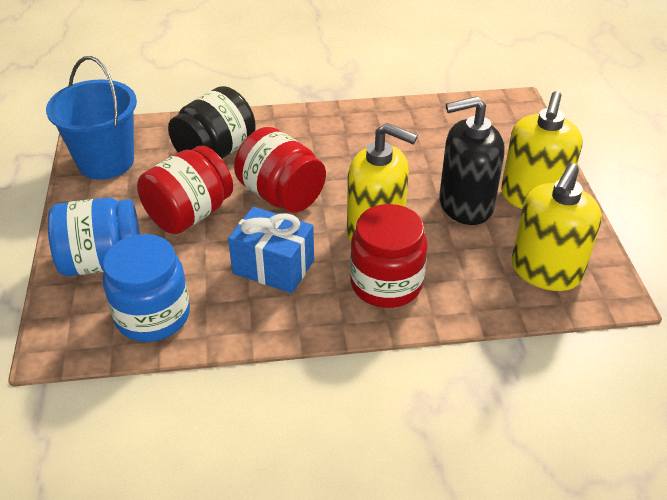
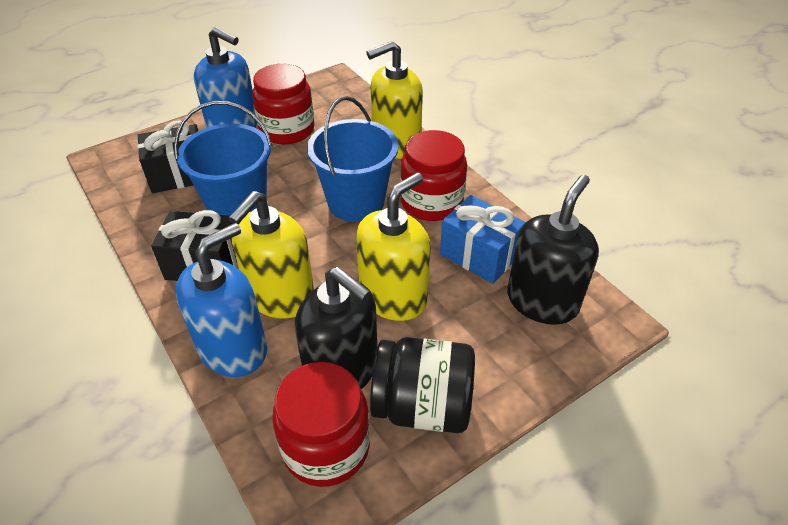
black gift: 0 -> 2
black soap dispenser: 1 -> 2
blue bucket: 1 -> 2
blue jar: 2 -> 0
blue soap dispenser: 0 -> 2

